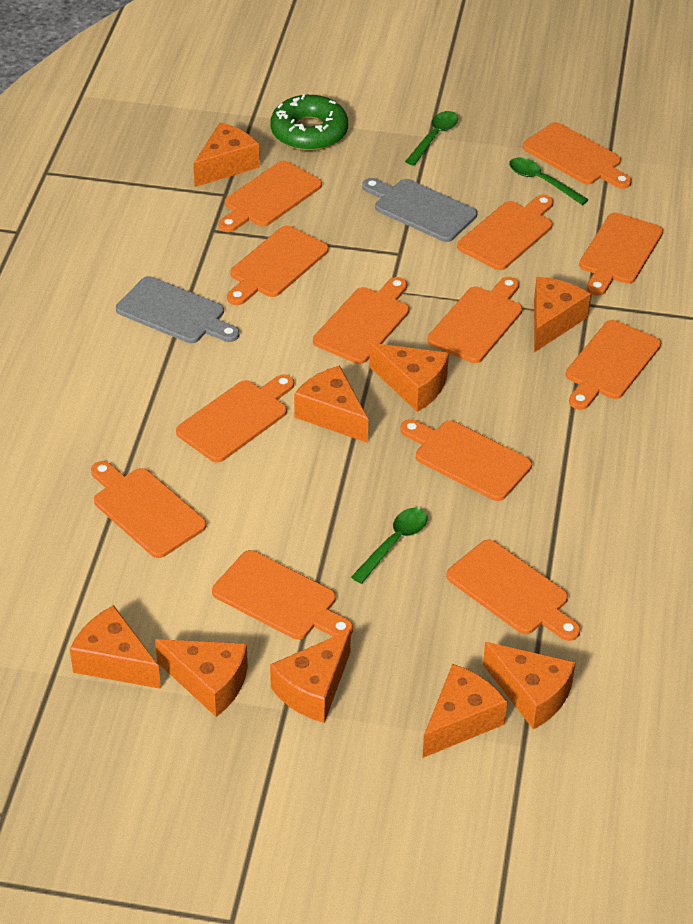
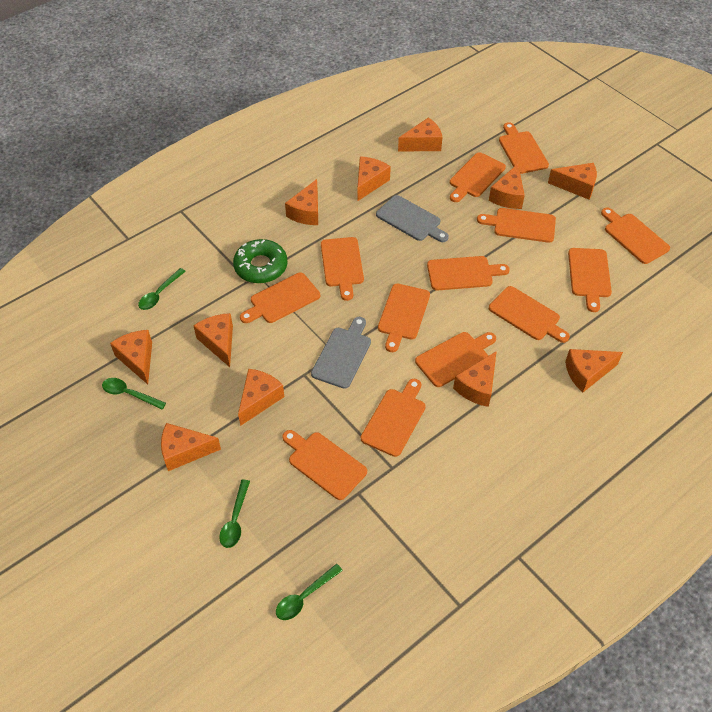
green spoon: 3 -> 4
orange cheese: 9 -> 11

